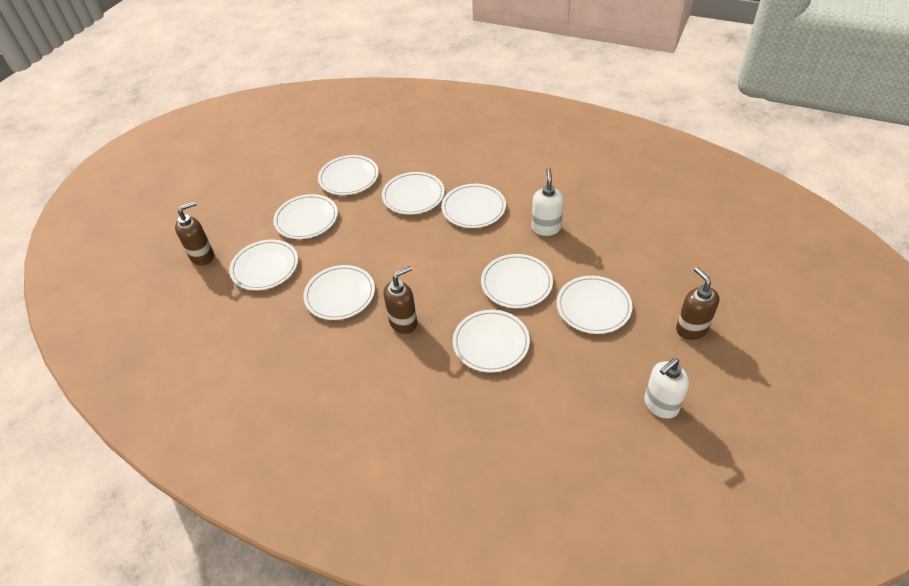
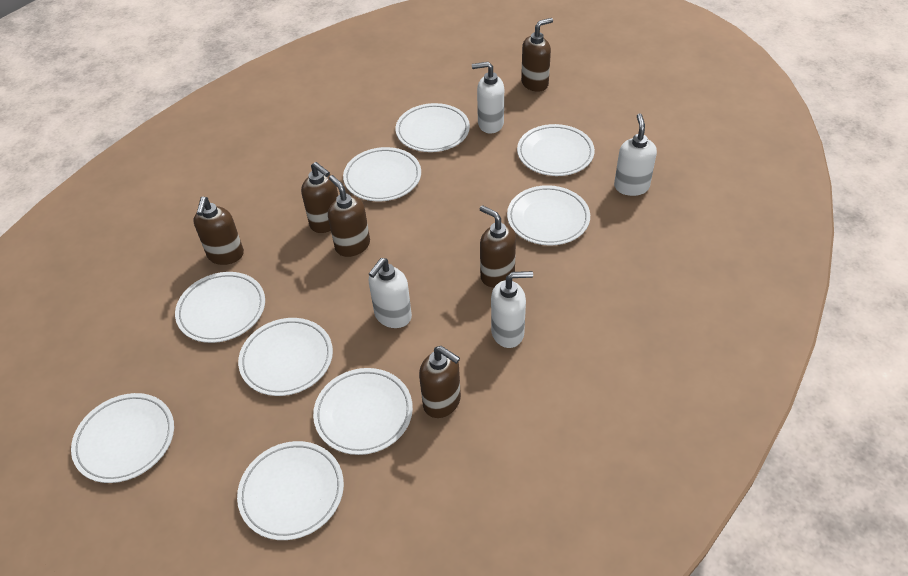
brown soap dispenser: 3 -> 6
white soap dispenser: 2 -> 4

